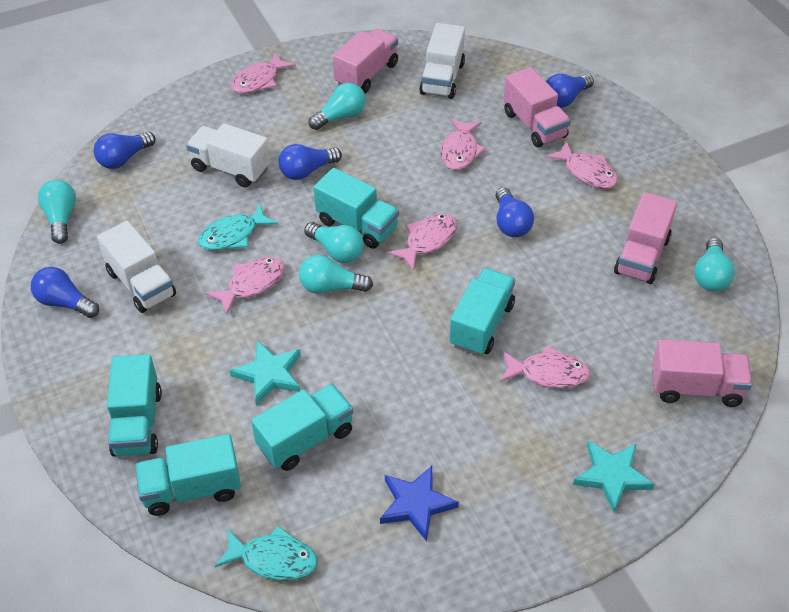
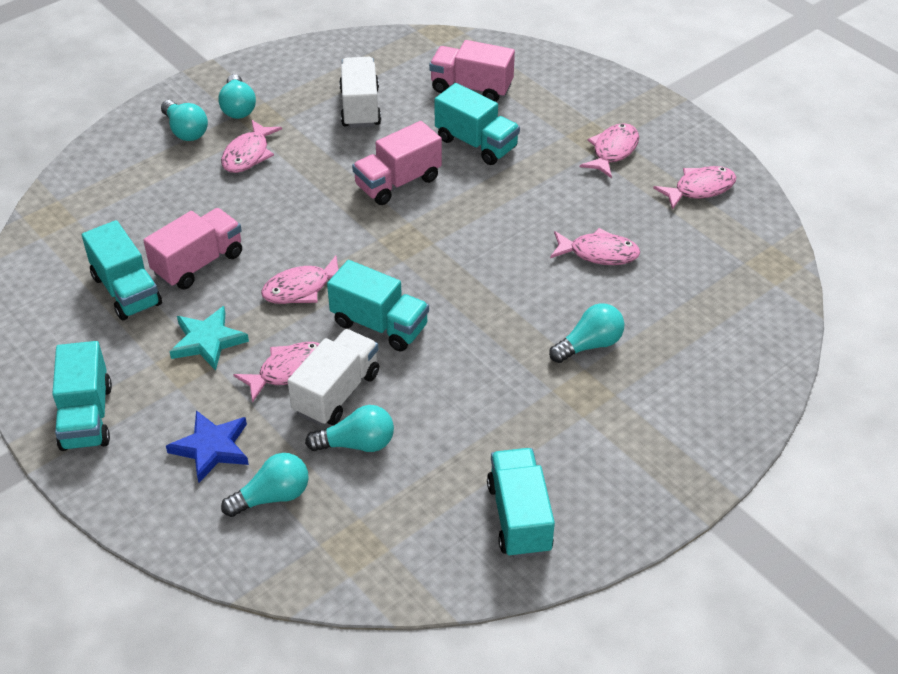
blue light bulb: 5 -> 0
pink truck: 4 -> 3
turquoise fish: 2 -> 0
turquoise star: 2 -> 1
white truck: 3 -> 2

